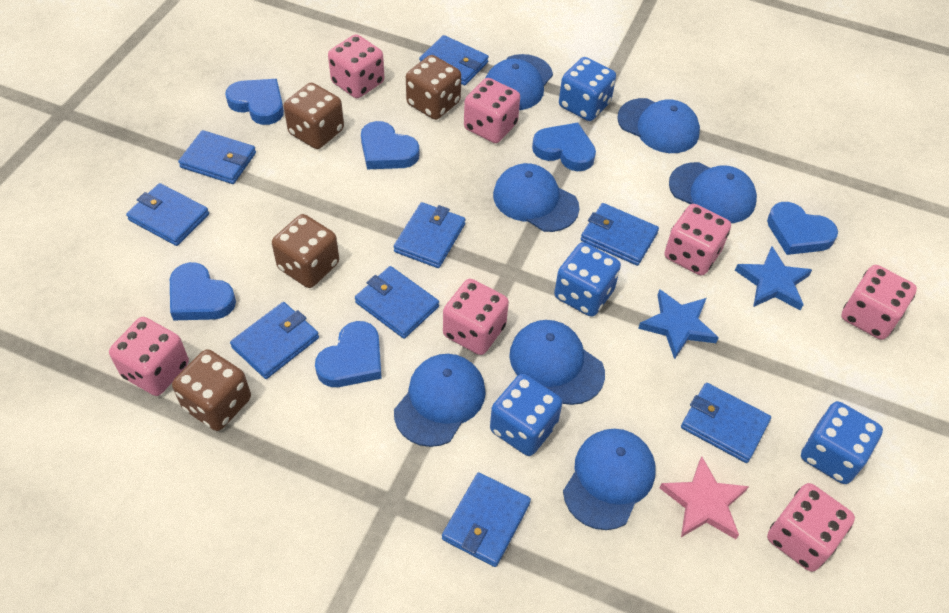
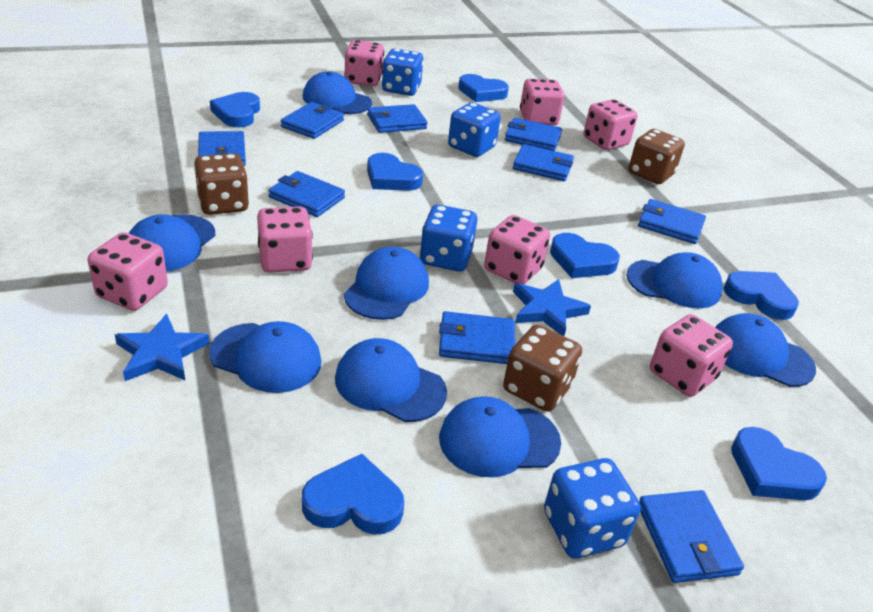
blue cap: 7 -> 8
blue heart: 6 -> 7
brown dice: 4 -> 3
pink star: 1 -> 0

